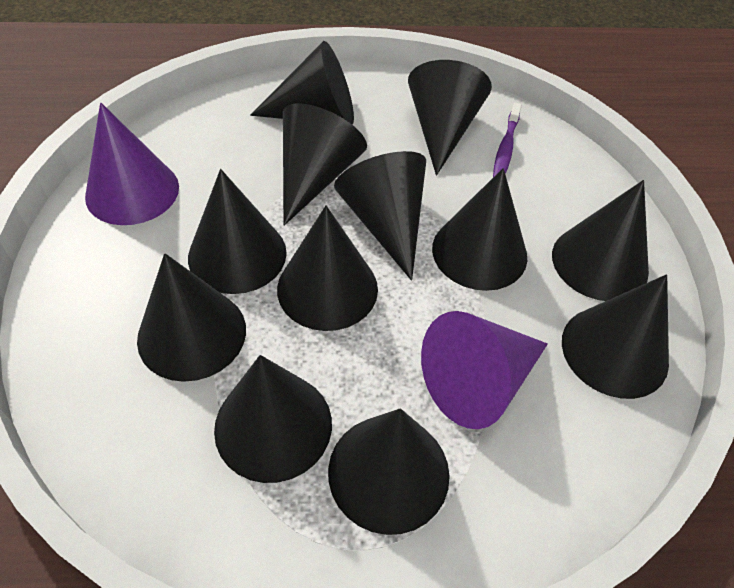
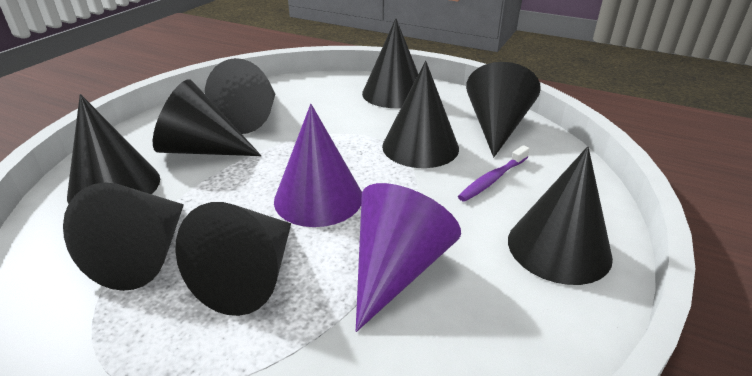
black cone: 12 -> 9

